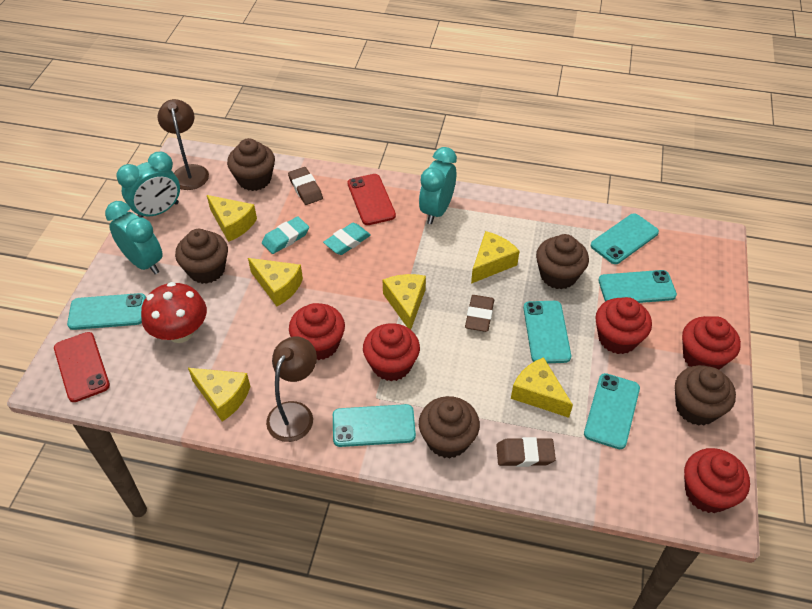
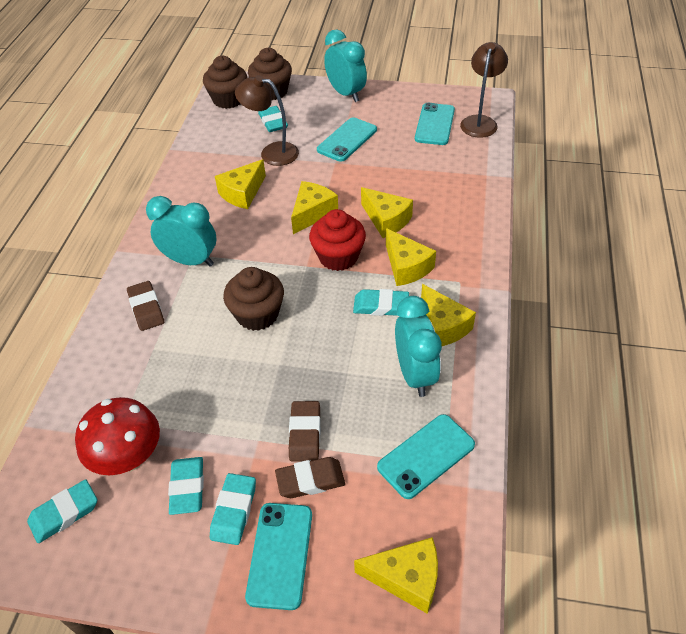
brown cupcake: 5 -> 3
red cupcake: 5 -> 1
red phone: 2 -> 0
turquoise eraser: 2 -> 5
turquoise phone: 6 -> 4

